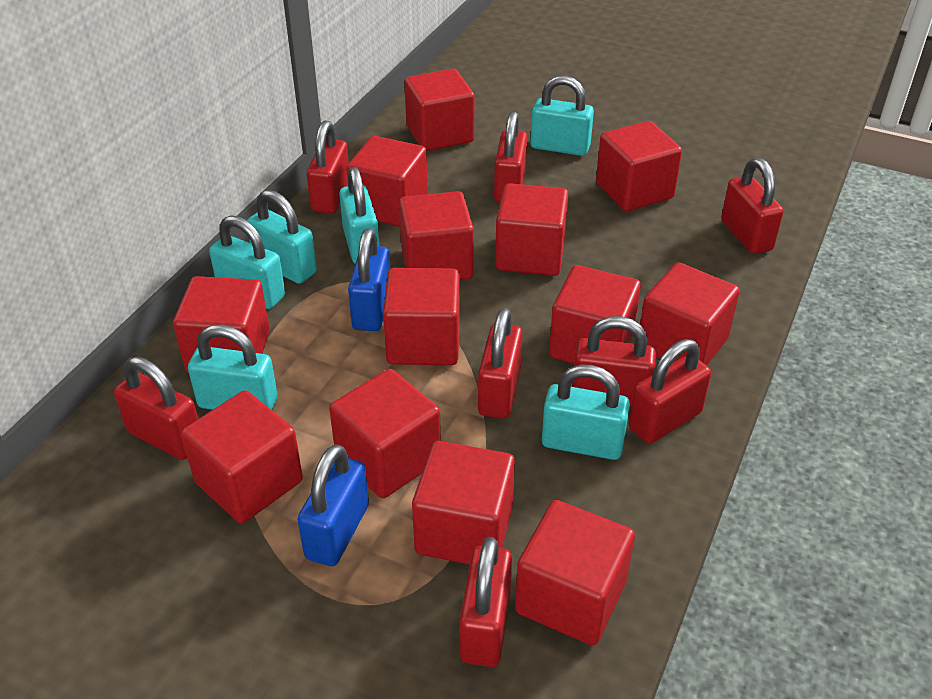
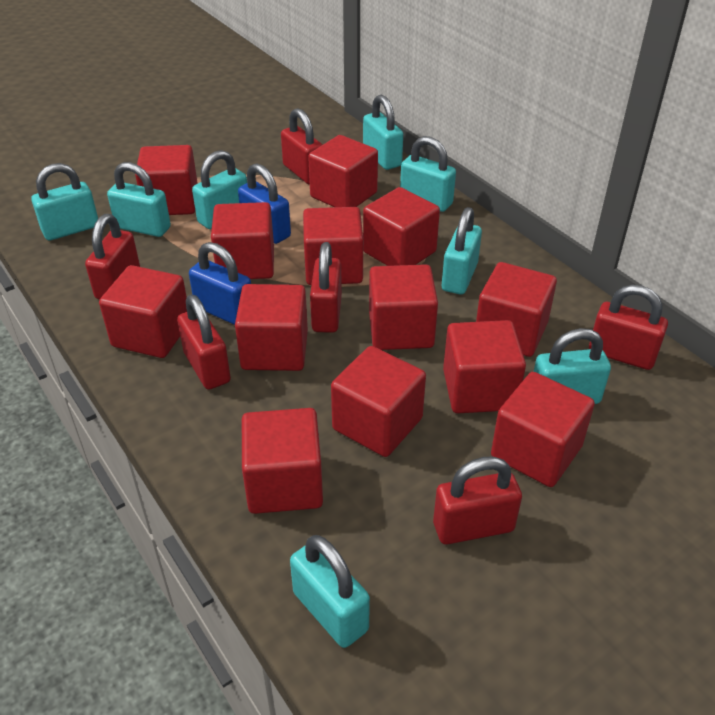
red padlock: 8 -> 6
turquoise padlock: 6 -> 8

